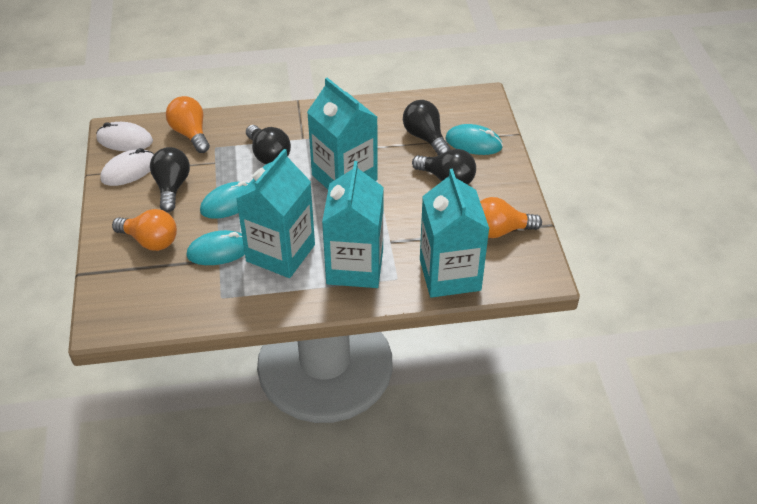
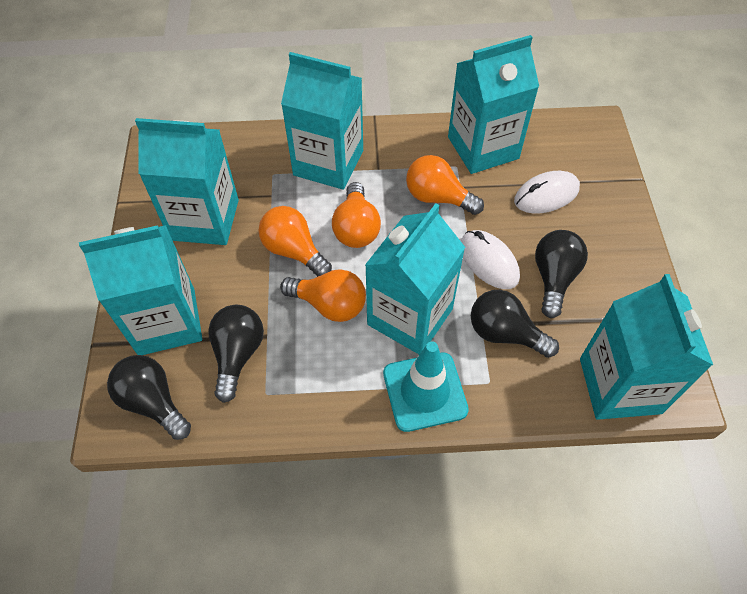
orange light bulb: 3 -> 4
turquoise carton: 4 -> 6
turquoise mouse: 3 -> 0
turquoise traffic cone: 0 -> 1

